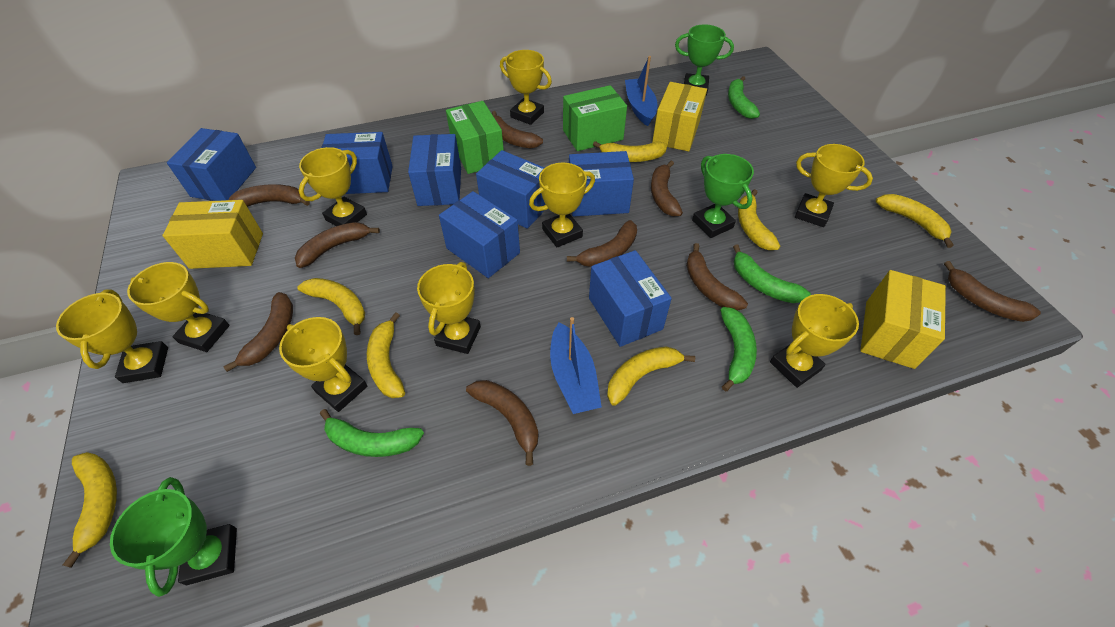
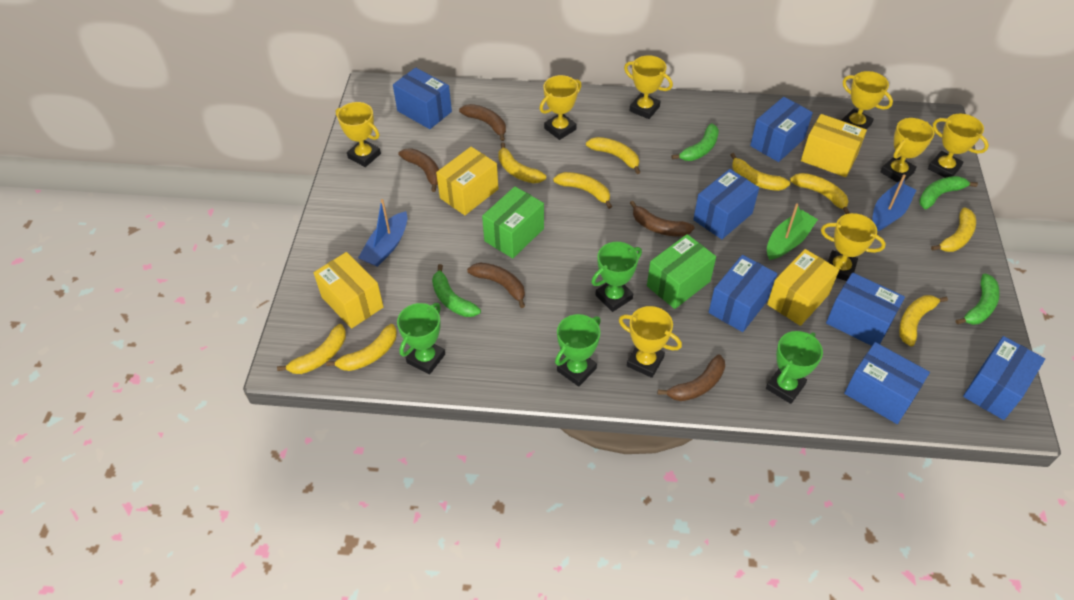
brown banana: 9 -> 5
green boat: 0 -> 1
green trophy: 3 -> 4
yellow banana: 7 -> 9
yellow box: 3 -> 4
yellow trophy: 9 -> 8

